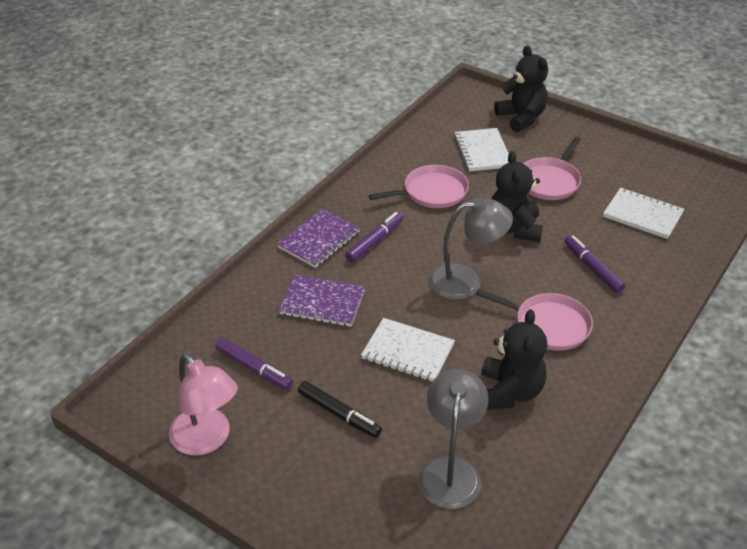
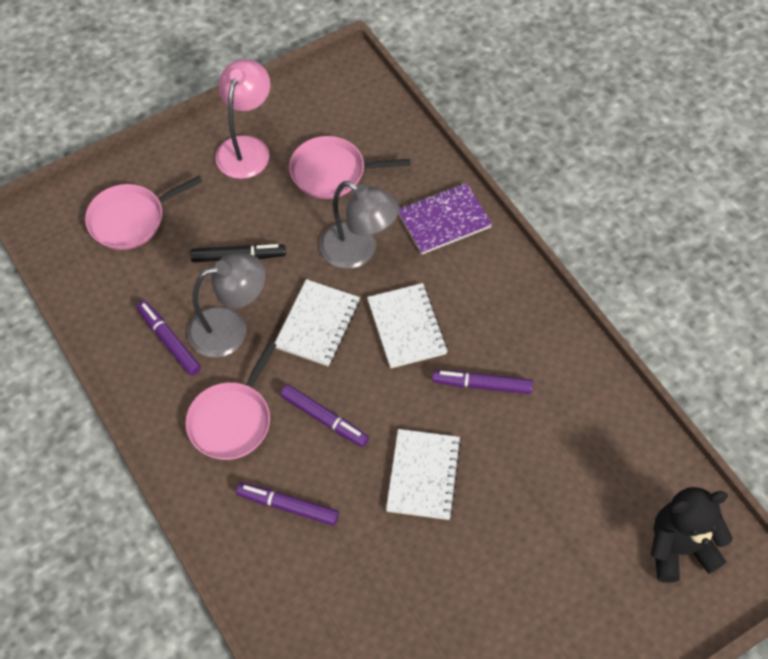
black teddy bear: 3 -> 1
purple marker: 3 -> 4
purple notebook: 2 -> 1

